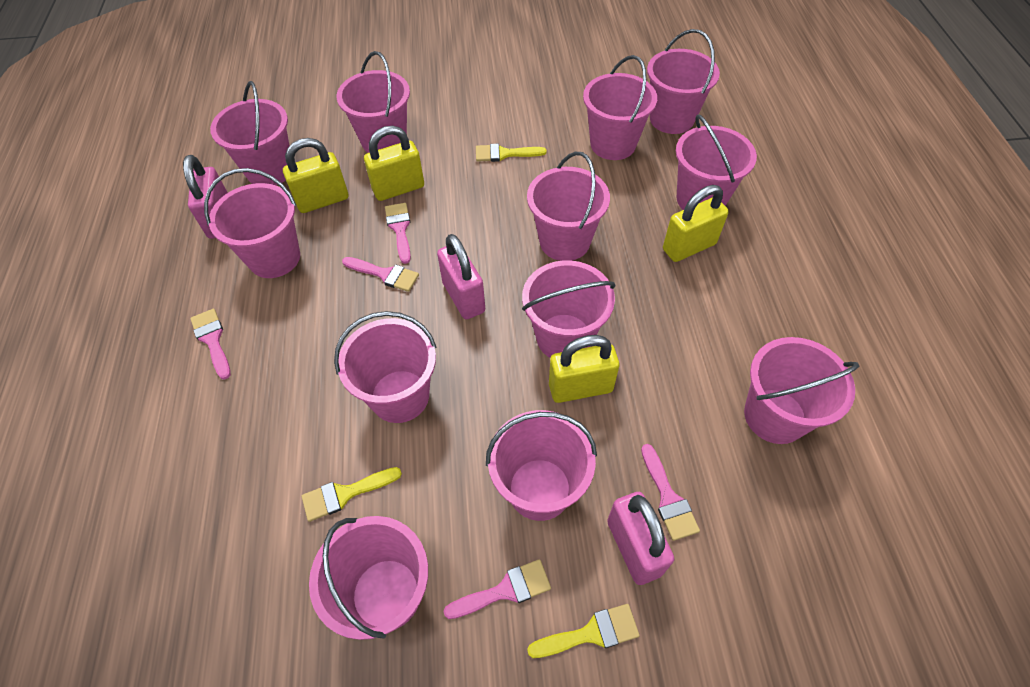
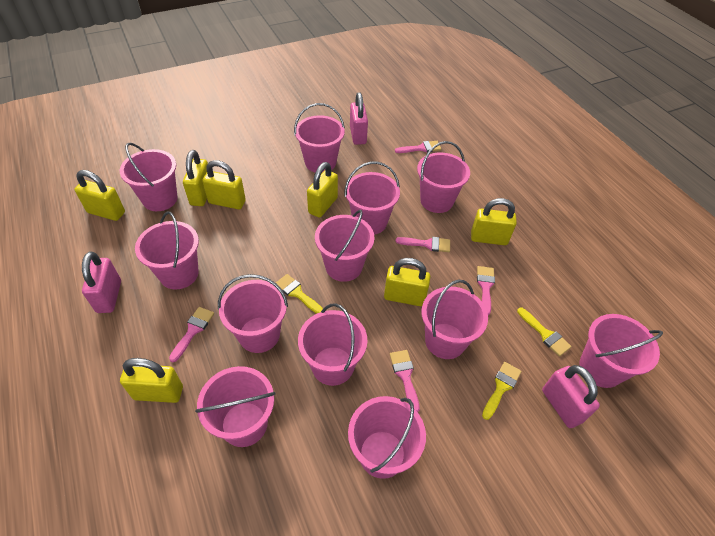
yellow padlock: 4 -> 7

